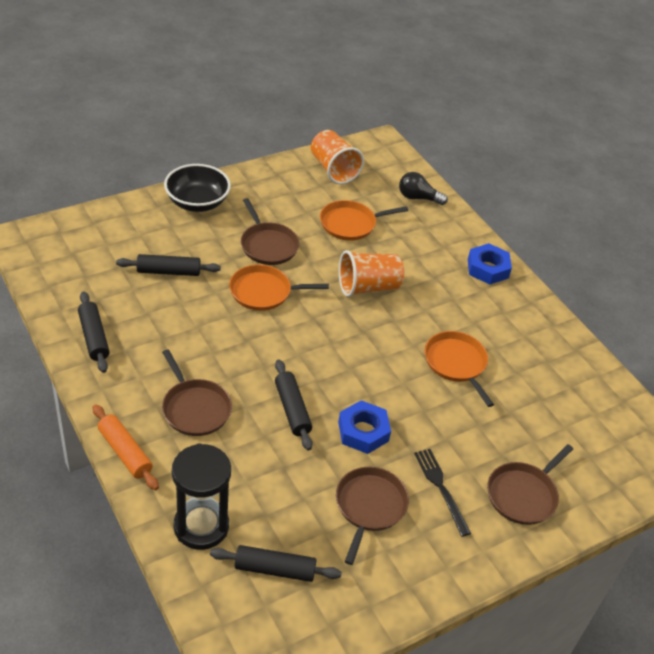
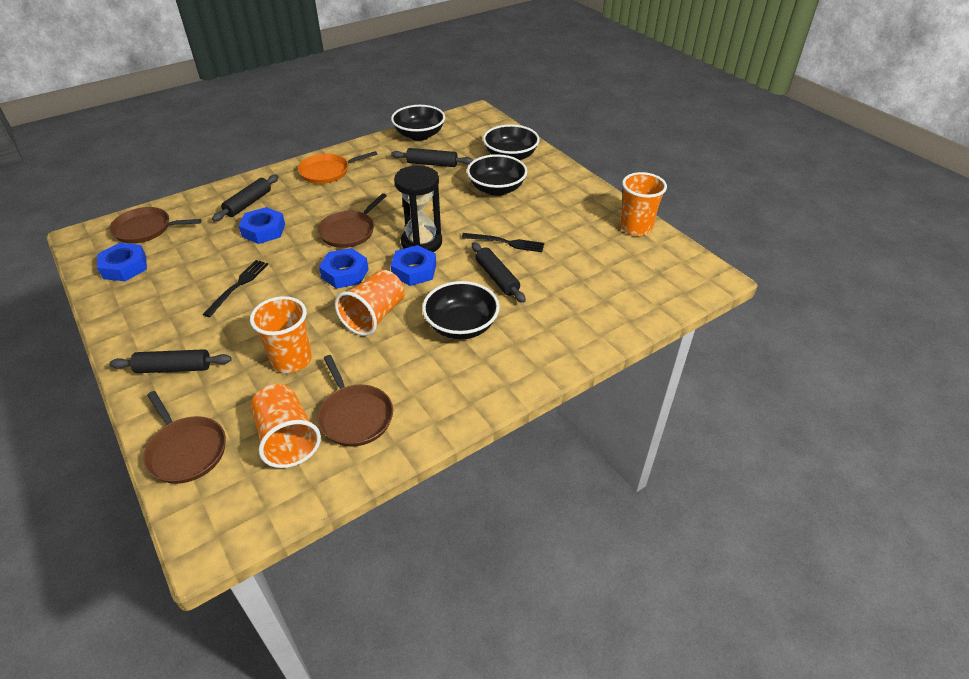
black bowl: 1 -> 4
black fork: 1 -> 2
black light bulb: 1 -> 0
blue nut: 2 -> 4
orange cup: 2 -> 4
orange pan: 3 -> 1
orange rolling pin: 1 -> 0

